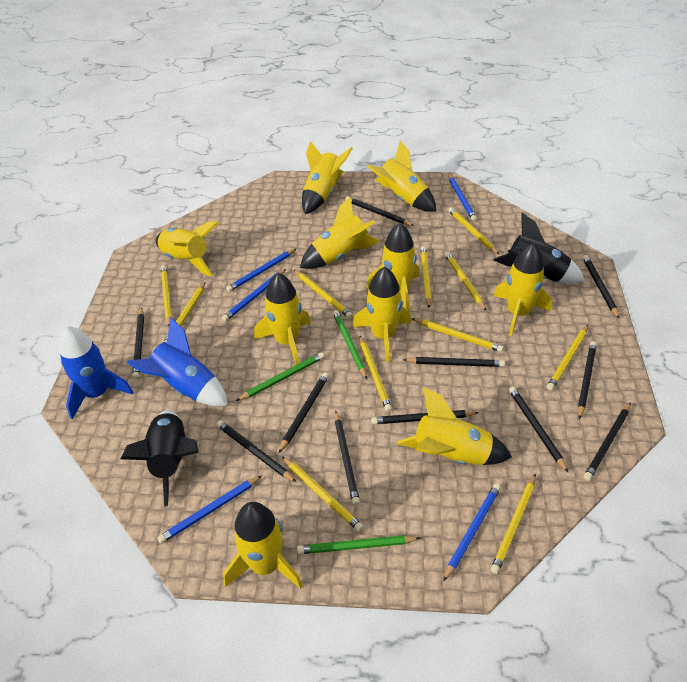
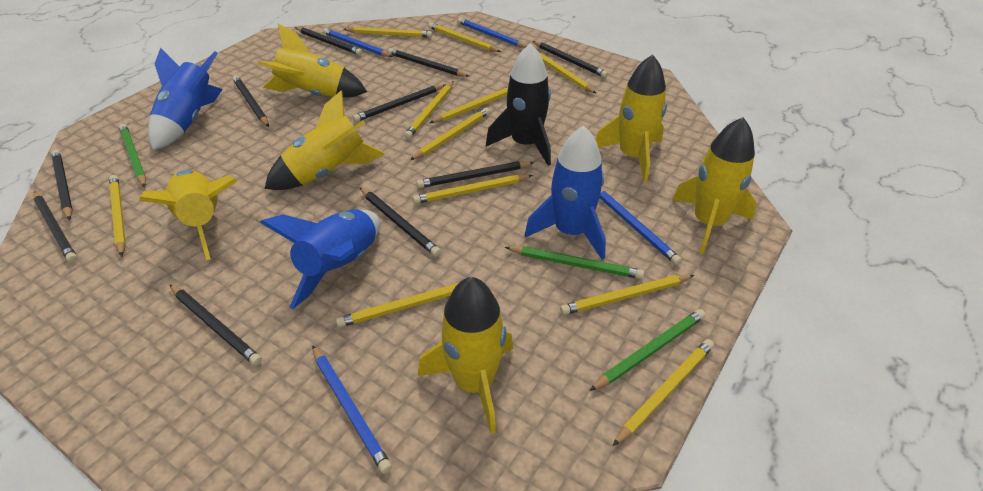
black pencil: 11 -> 10
black rocket: 2 -> 1
blue pencil: 5 -> 4
blue rocket: 2 -> 3
yellow rocket: 10 -> 6

